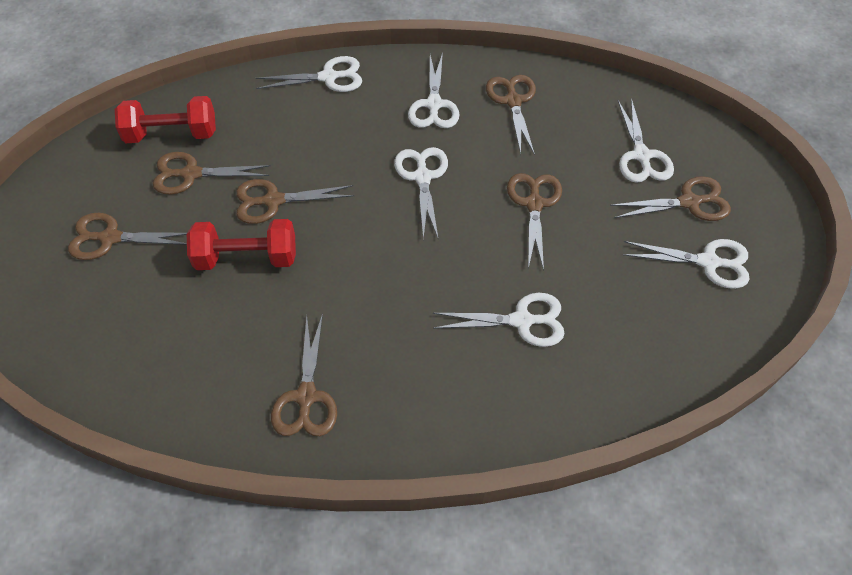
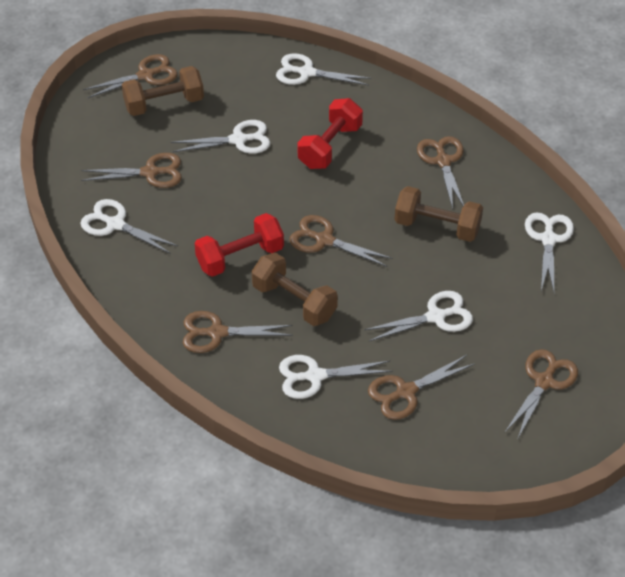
brown dumbbell: 0 -> 3

